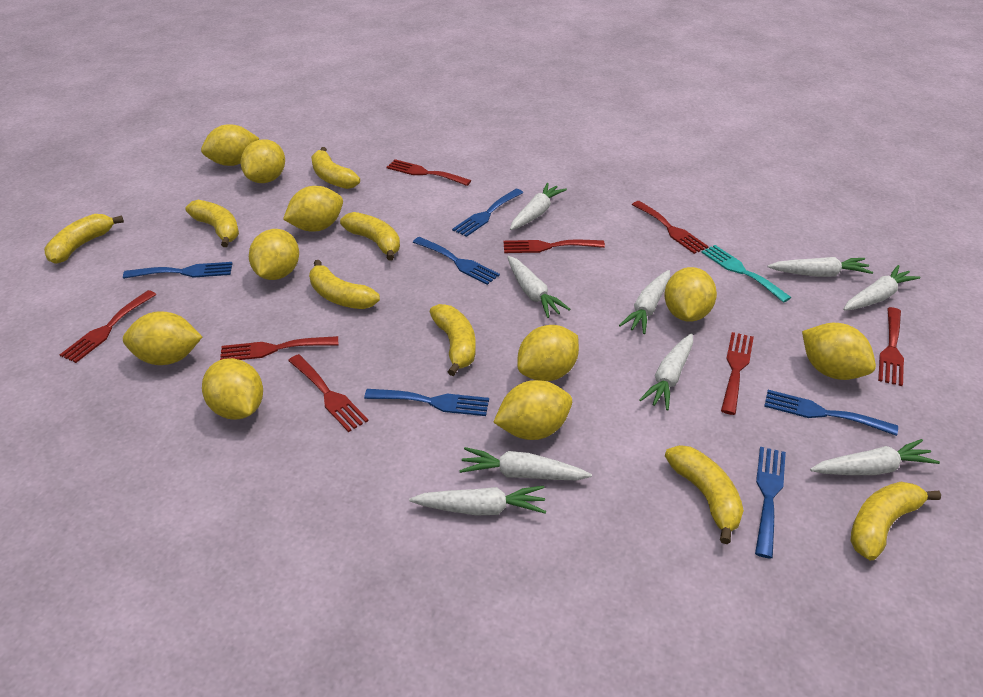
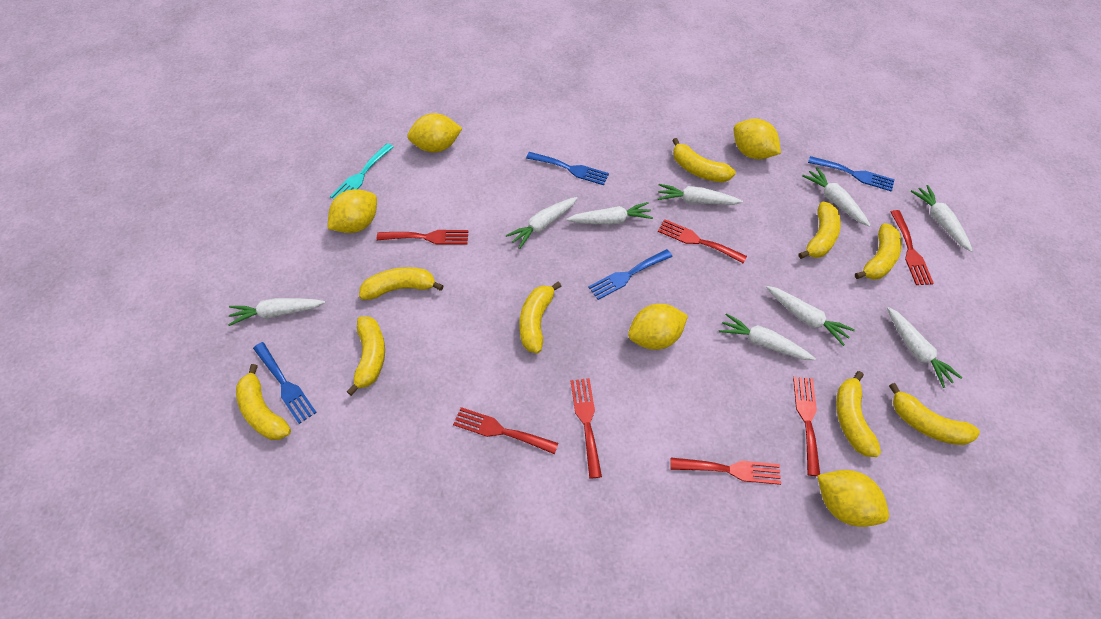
blue fork: 6 -> 4
red fork: 8 -> 7
yellow banana: 8 -> 9
yellow lemon: 10 -> 5

